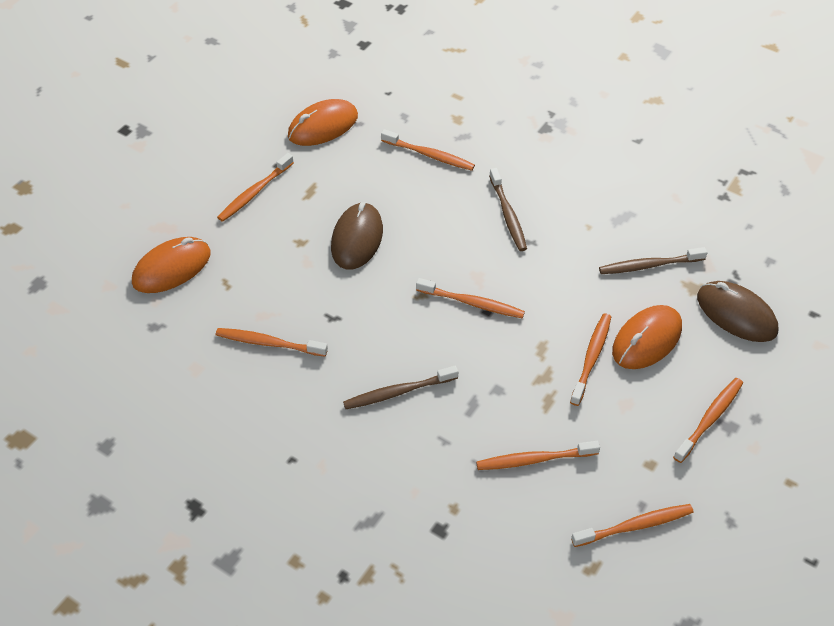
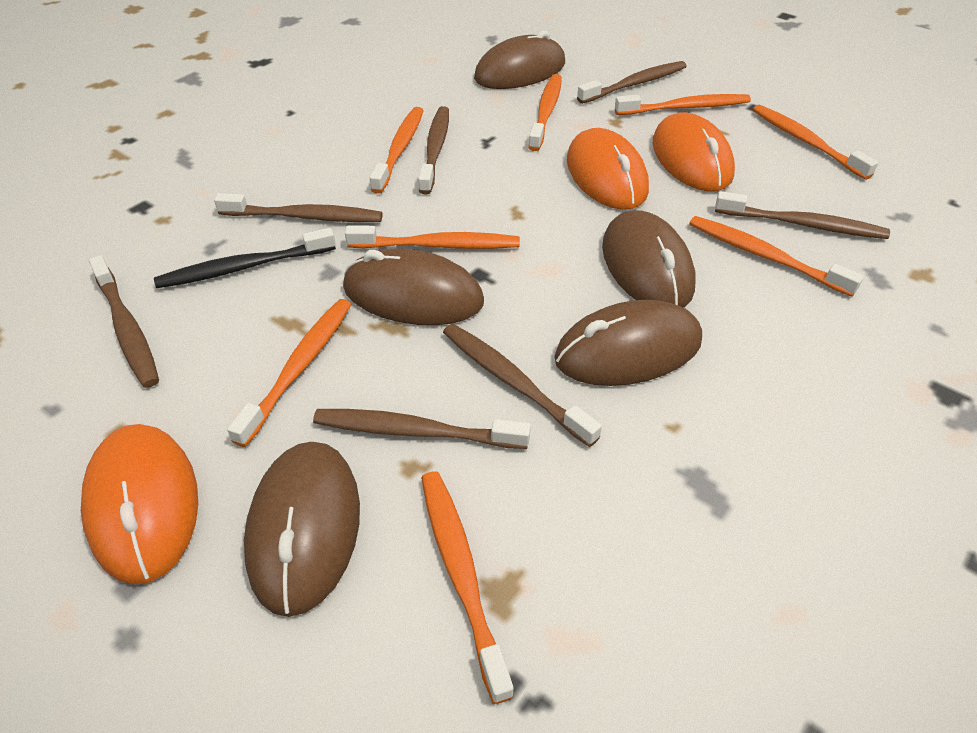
black toothbrush: 0 -> 1
brown mouse: 2 -> 5
brown toothbrush: 3 -> 7

